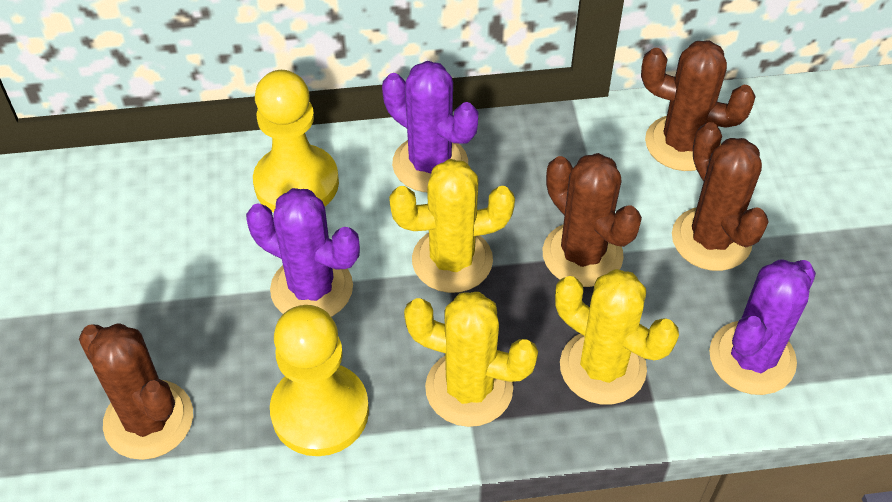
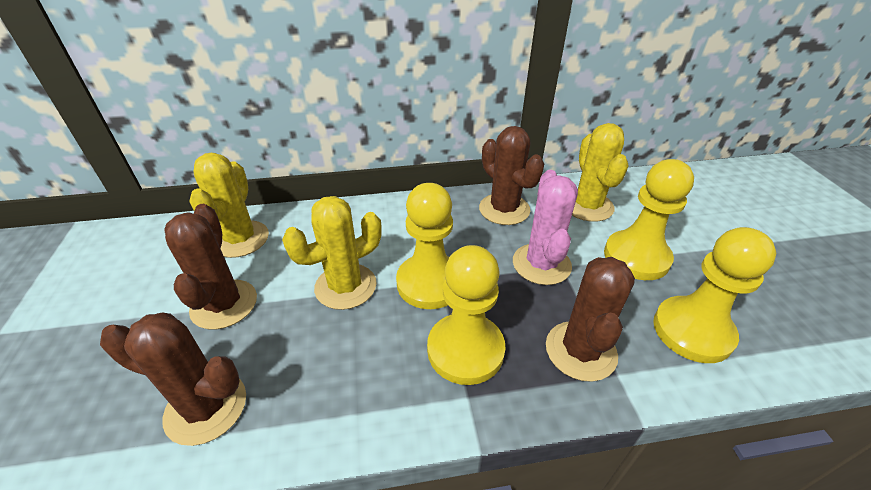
pink cactus: 0 -> 1
purple cactus: 3 -> 0
yellow pawn: 2 -> 4

